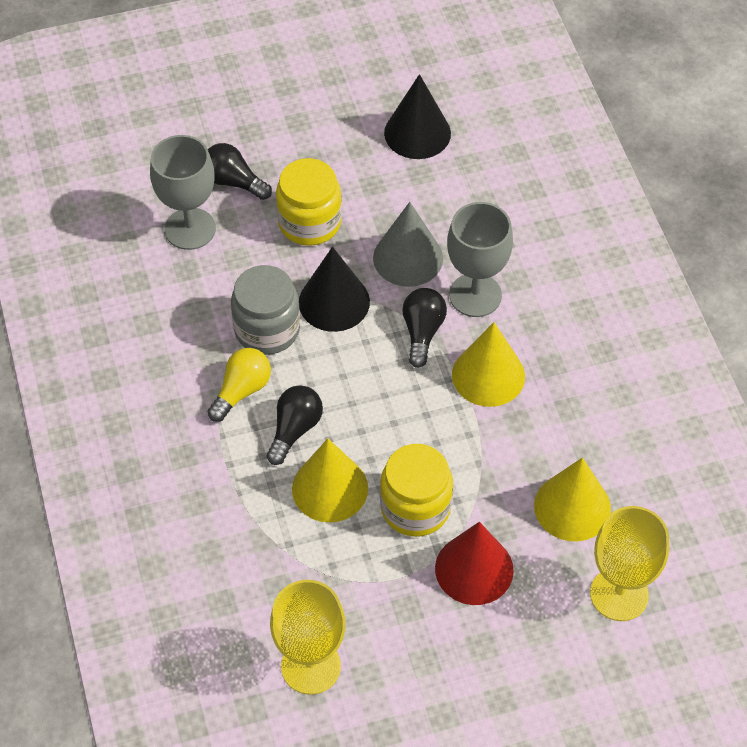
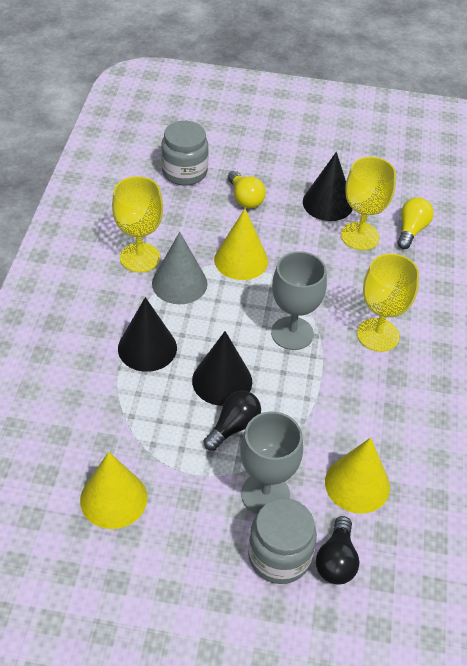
black cone: 2 -> 3
black light bulb: 3 -> 2
grey jar: 1 -> 2
red cone: 1 -> 0
yellow goblet: 2 -> 3
yellow jar: 2 -> 0
yellow light bulb: 1 -> 2

